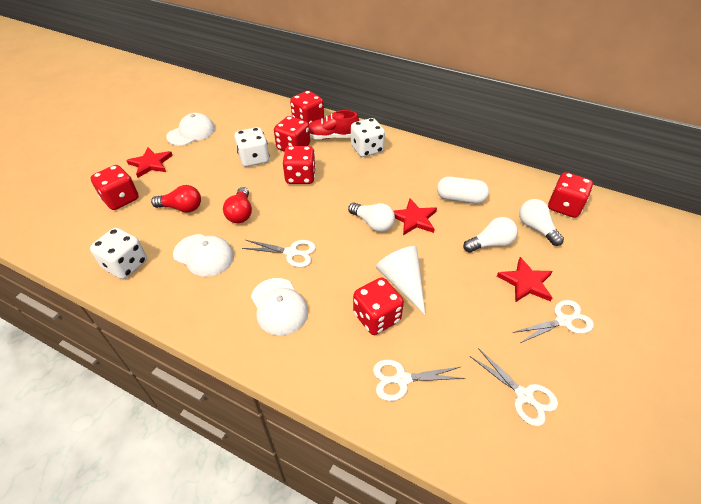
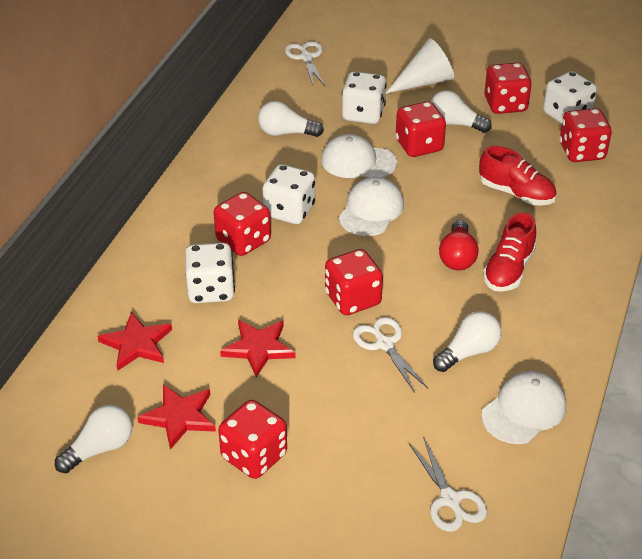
red light bulb: 2 -> 1
red shoe: 1 -> 2
white capsule: 1 -> 0
white dice: 3 -> 4
white light bulb: 3 -> 4
white scissors: 4 -> 3

